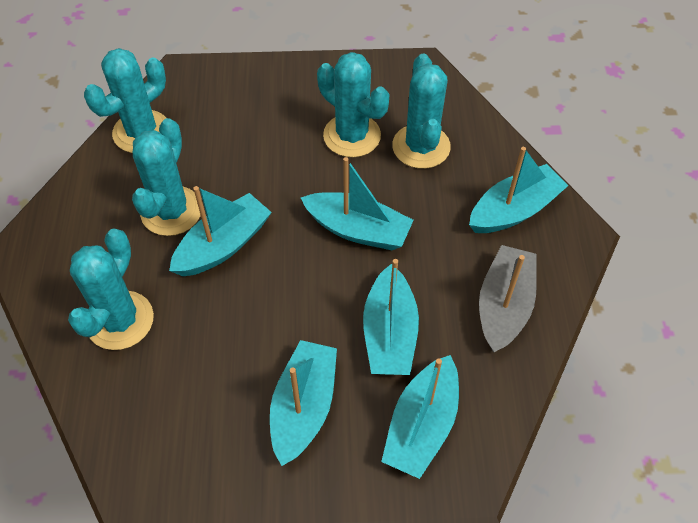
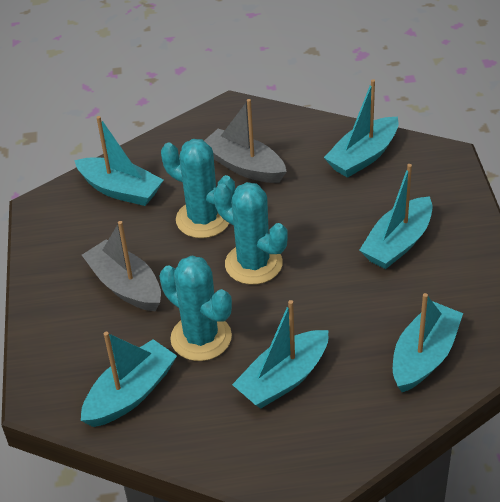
grey boat: 1 -> 2
turquoise cactus: 5 -> 3

